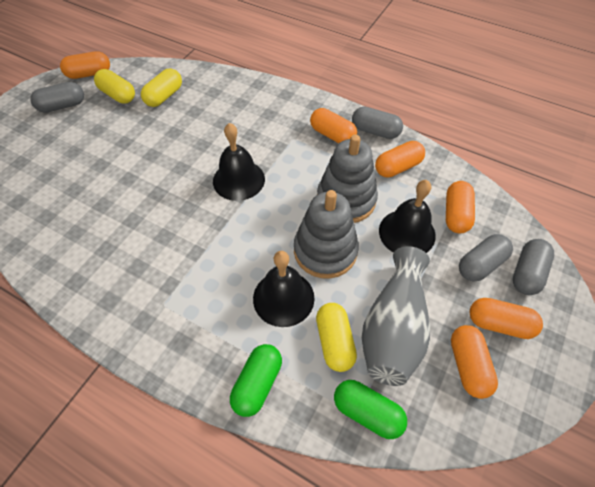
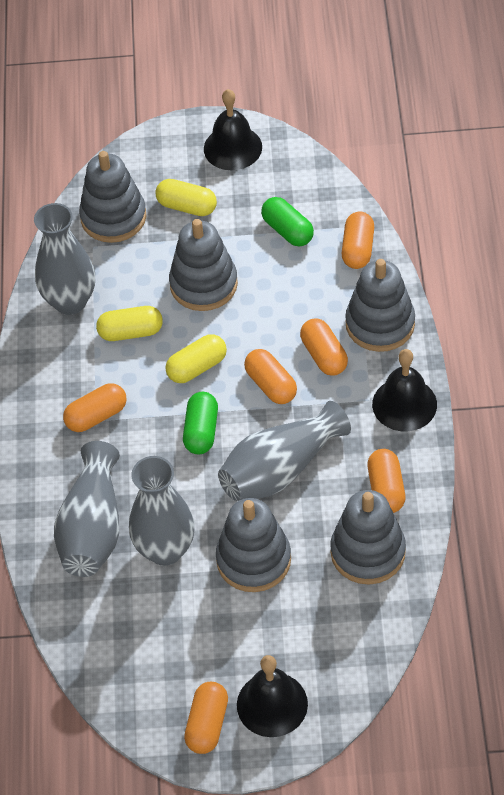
grey capsule: 4 -> 0
grey stacking toy: 2 -> 5
grey vase: 1 -> 4

